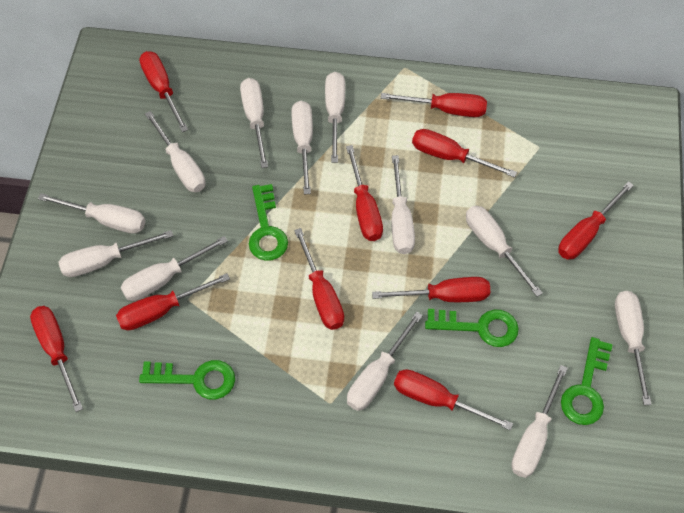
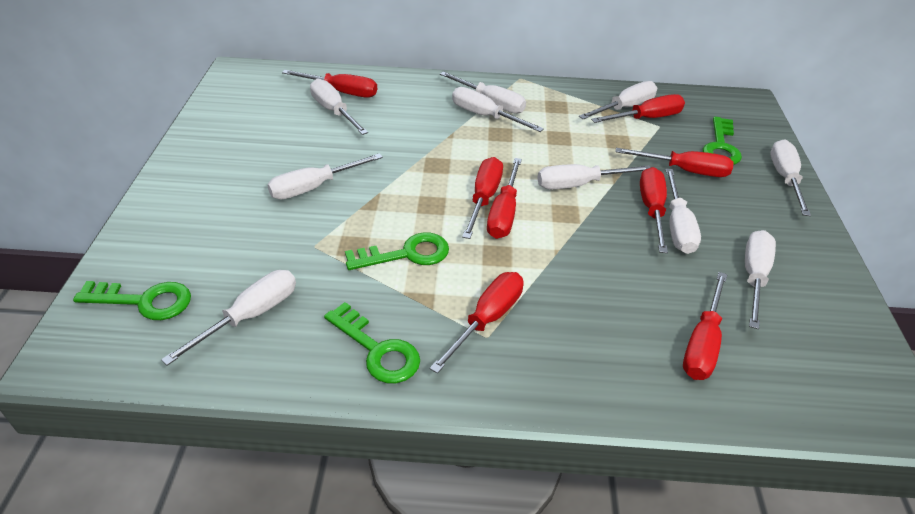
red screwdriver: 10 -> 8
white screwdriver: 12 -> 10

